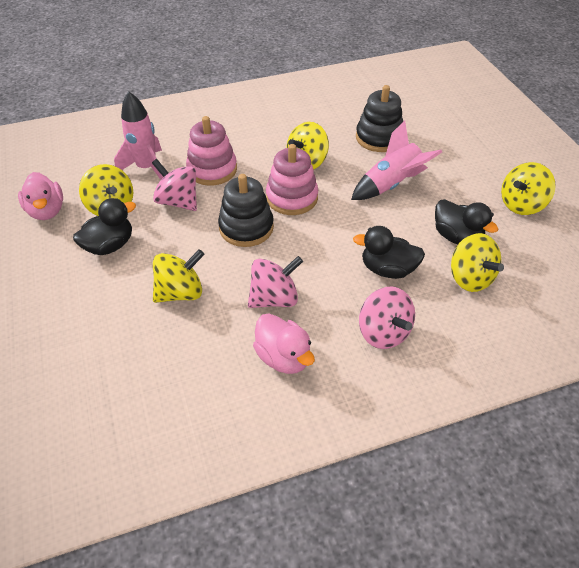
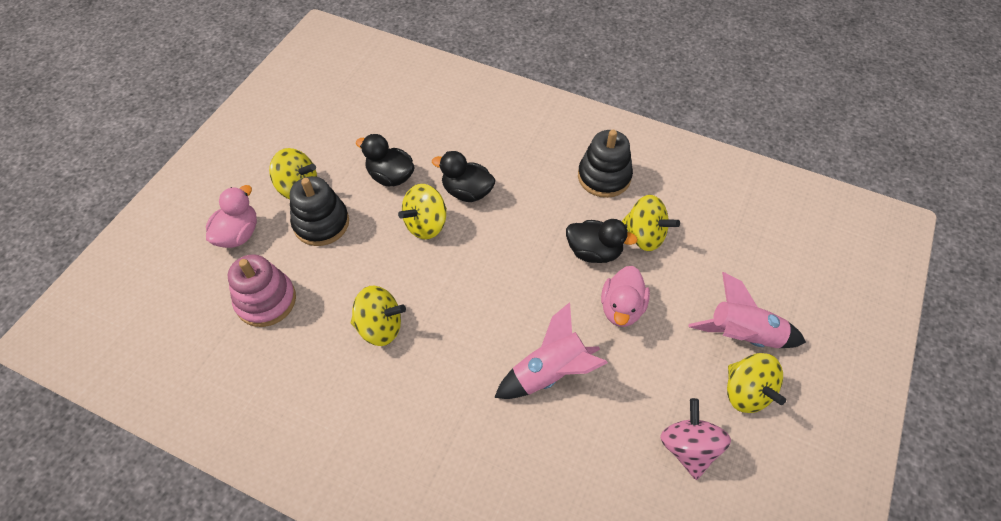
pink spinning top: 3 -> 1
pink stacking toy: 2 -> 1

